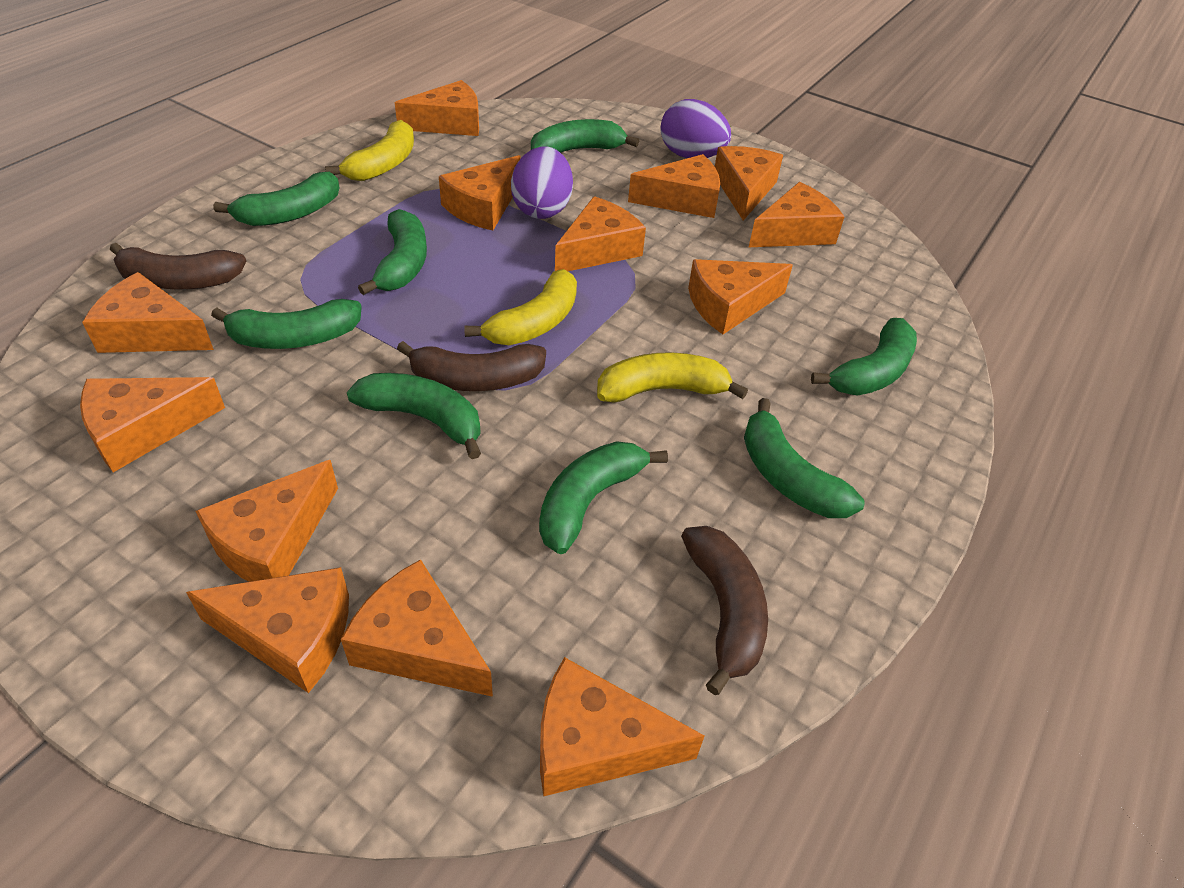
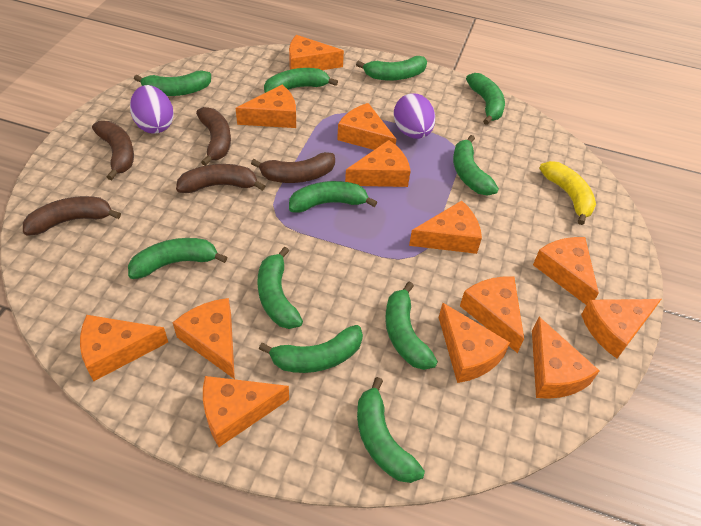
brown banana: 3 -> 5
green banana: 8 -> 11
yellow banana: 3 -> 1

